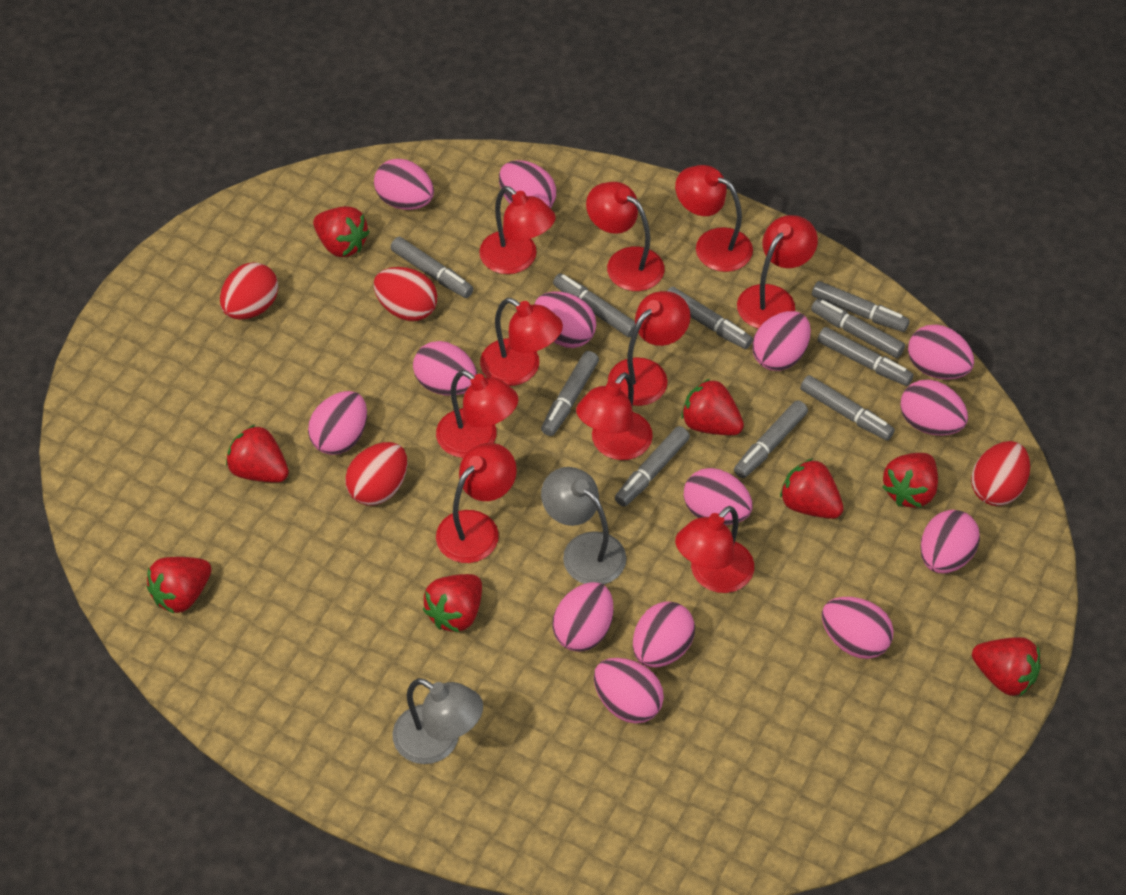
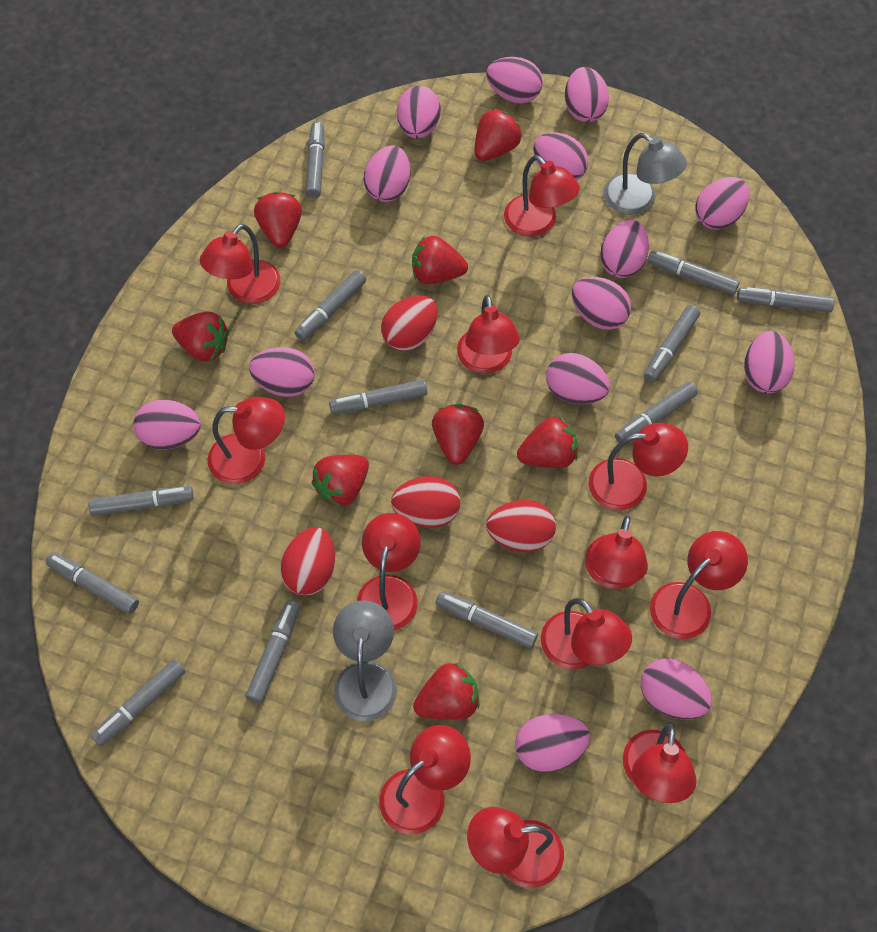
grey marker: 10 -> 12
red lamp: 10 -> 12

